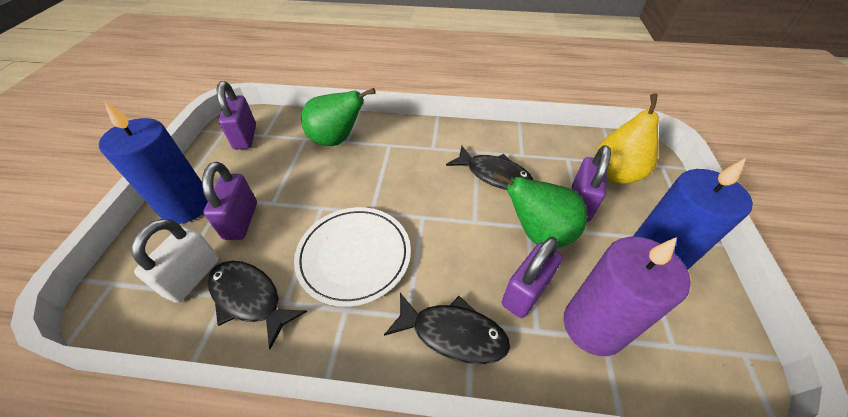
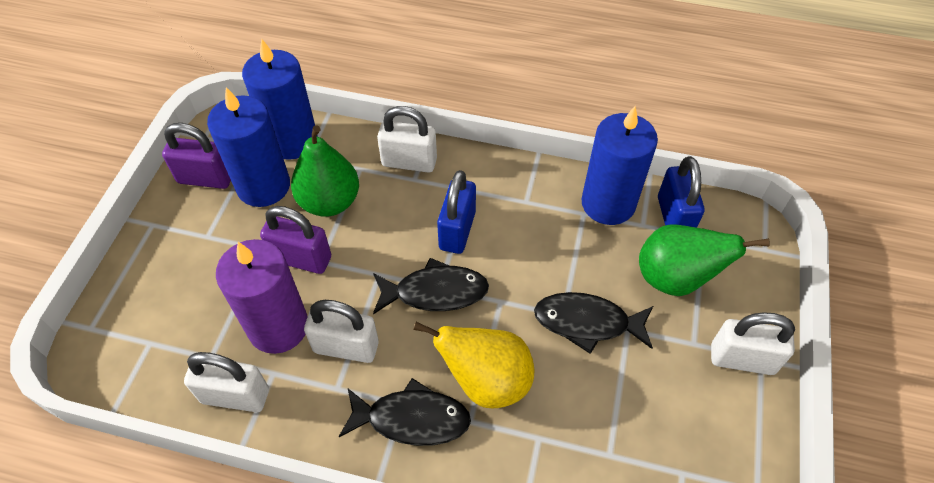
blue candle: 2 -> 3
blue padlock: 0 -> 2
purple padlock: 4 -> 2
white padlock: 1 -> 4
white plate: 1 -> 0

